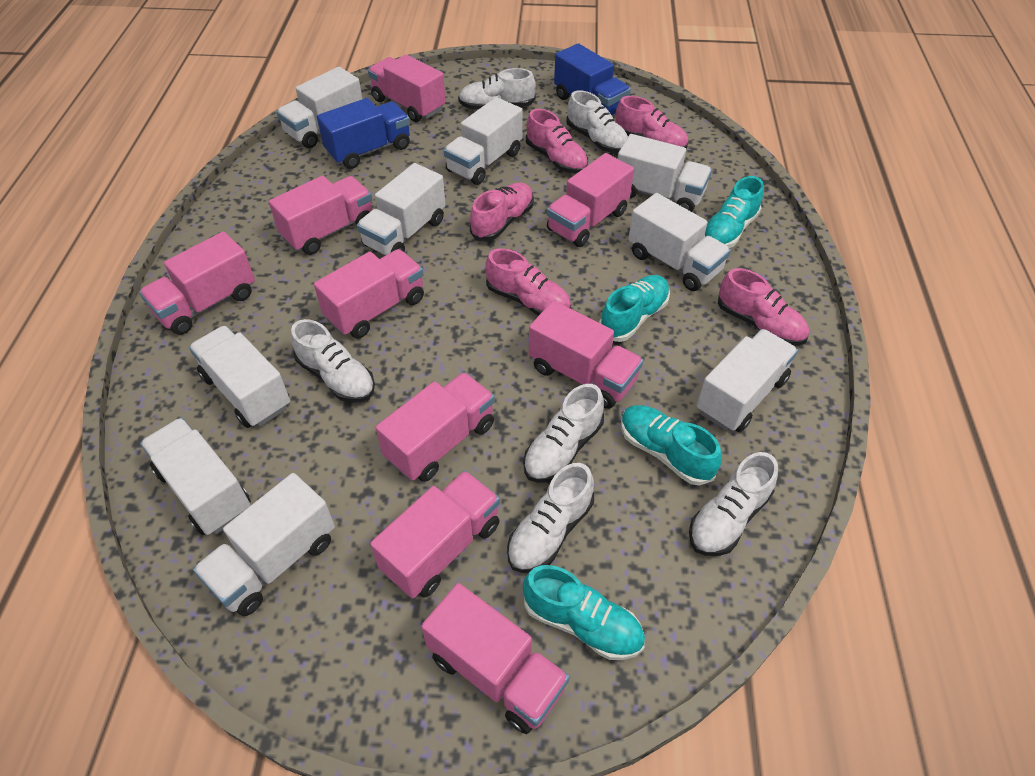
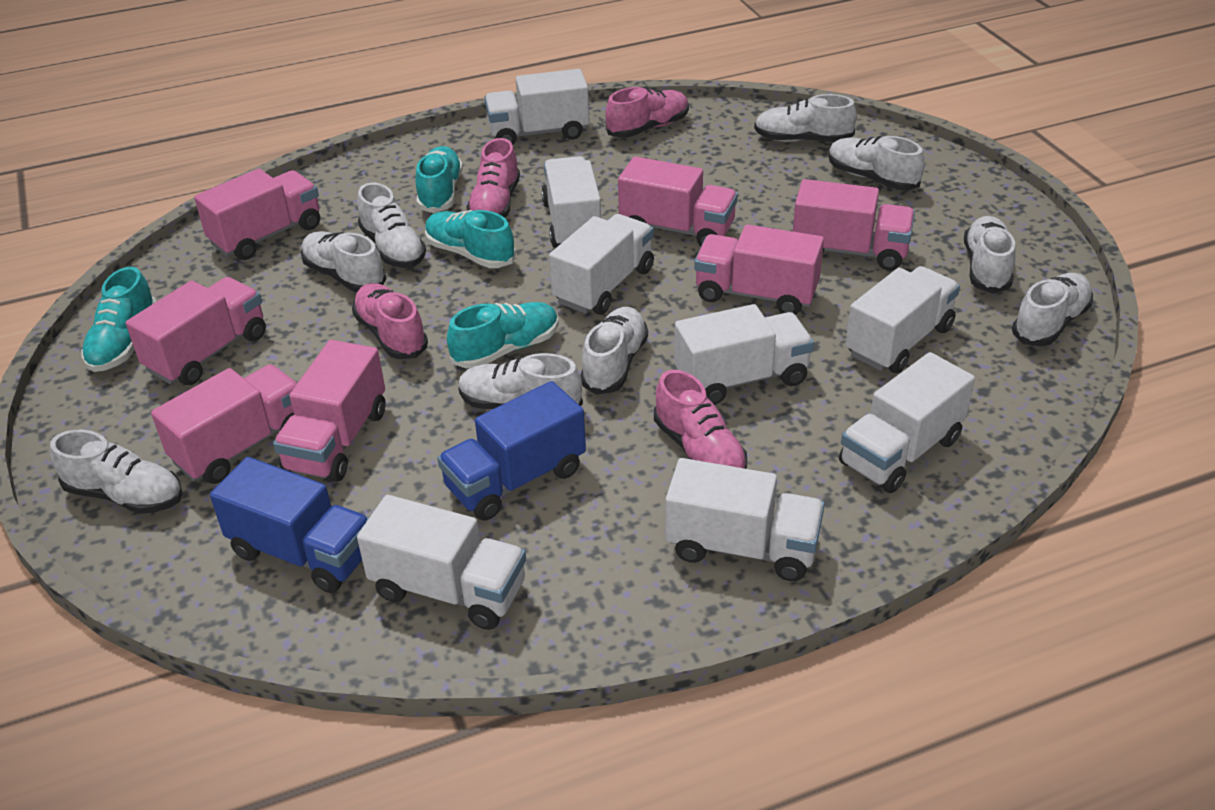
pink shoe: 5 -> 4
pink truck: 9 -> 7
white shoe: 6 -> 9
white truck: 9 -> 8

